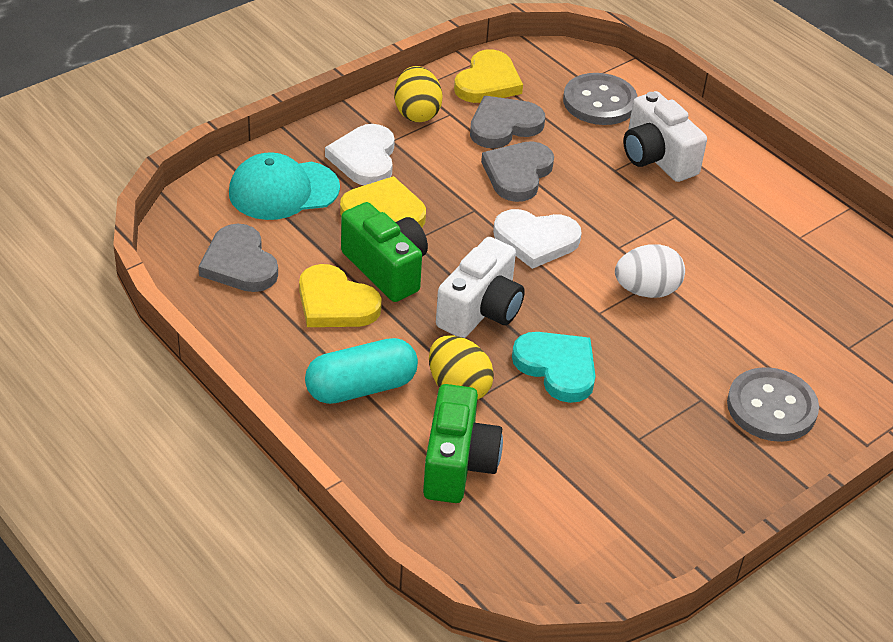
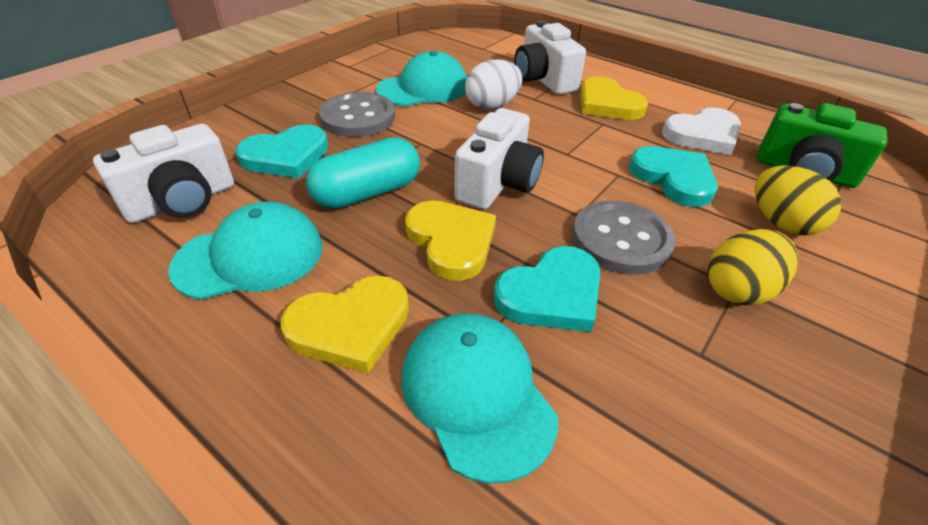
green camera: 2 -> 1
grey heart: 3 -> 0
turquoise cap: 1 -> 3
turquoise heart: 1 -> 3
white camera: 2 -> 3
white heart: 2 -> 1

